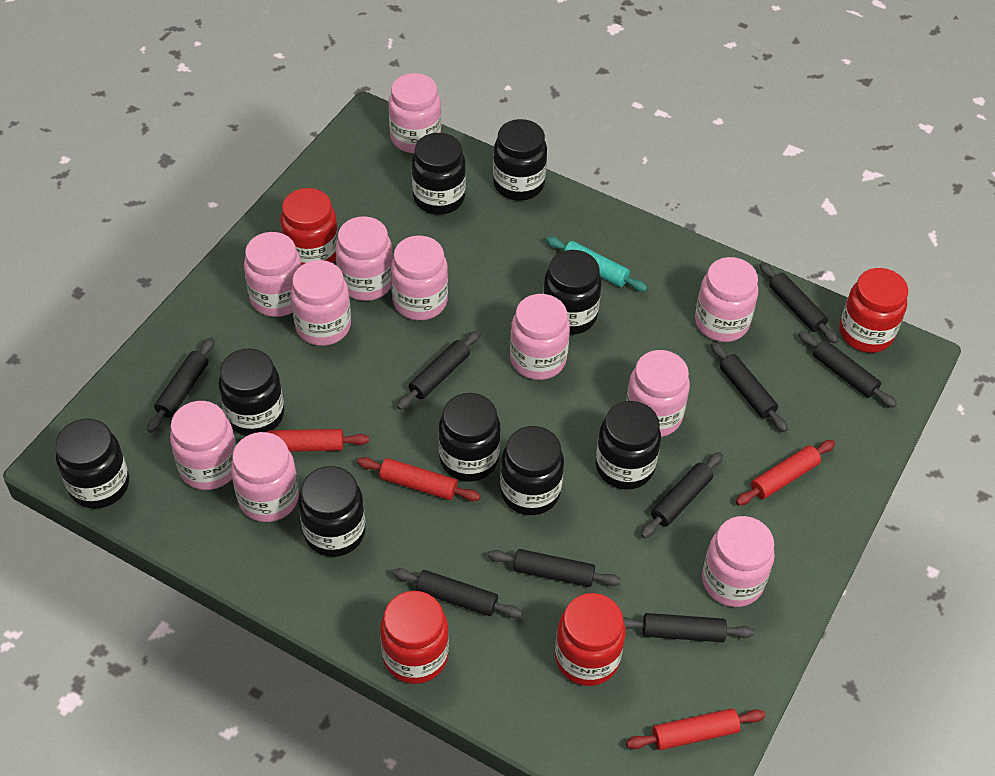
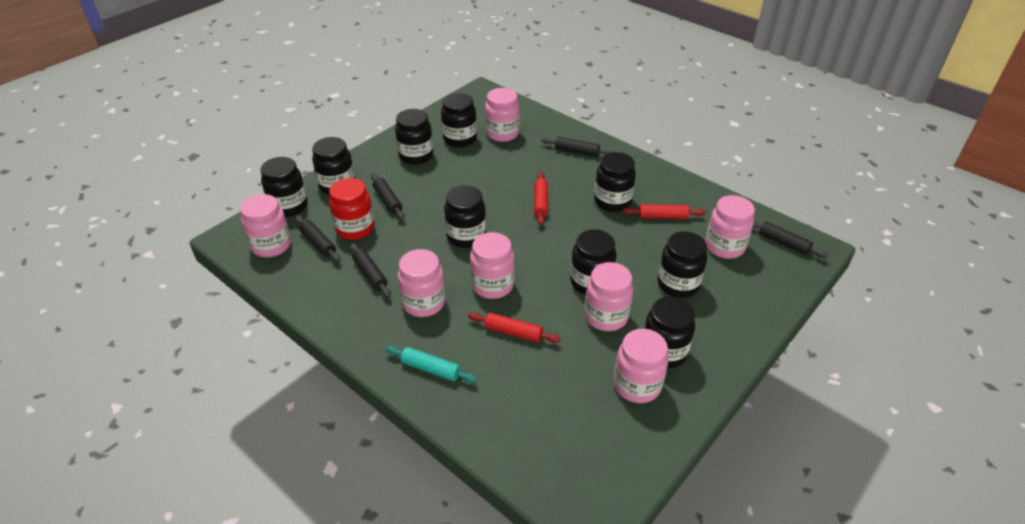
black rolling pin: 9 -> 5
pink jar: 11 -> 7
red jar: 4 -> 1
red rolling pin: 4 -> 3

